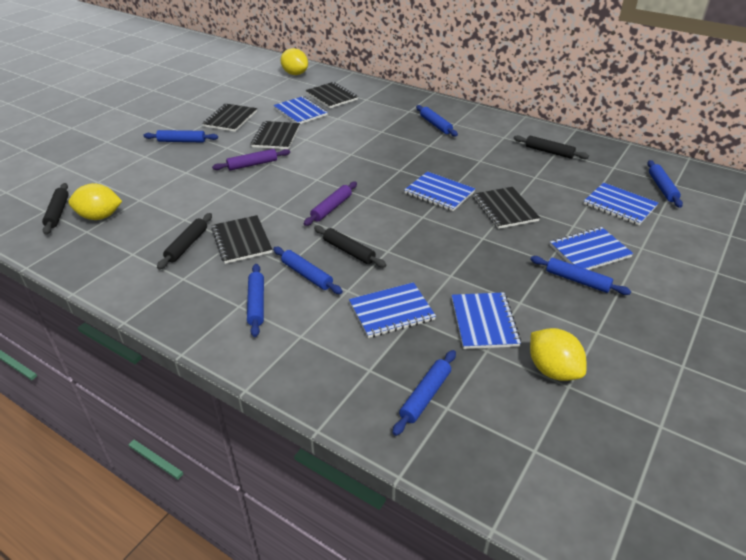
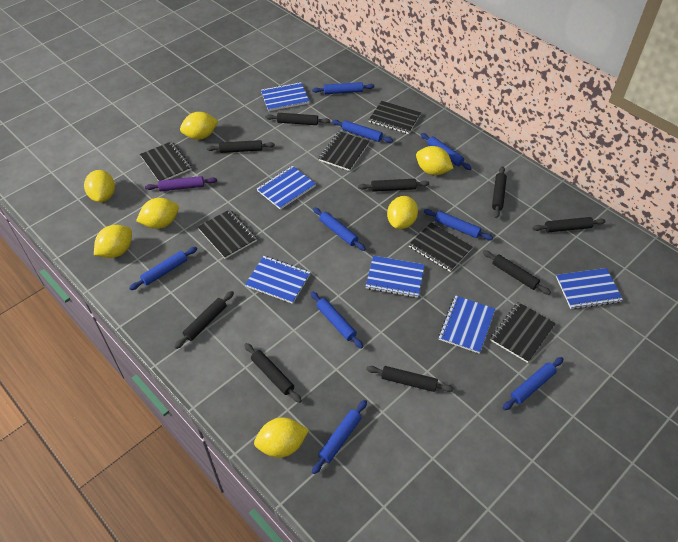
black notebook: 5 -> 6
black rolling pin: 4 -> 9
blue rolling pin: 7 -> 9
purple rolling pin: 2 -> 1
yellow lemon: 3 -> 7

